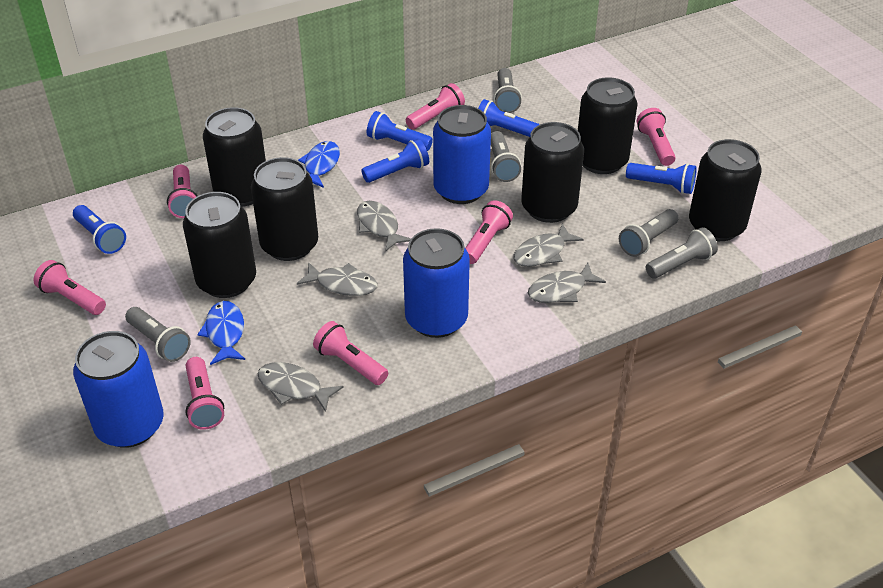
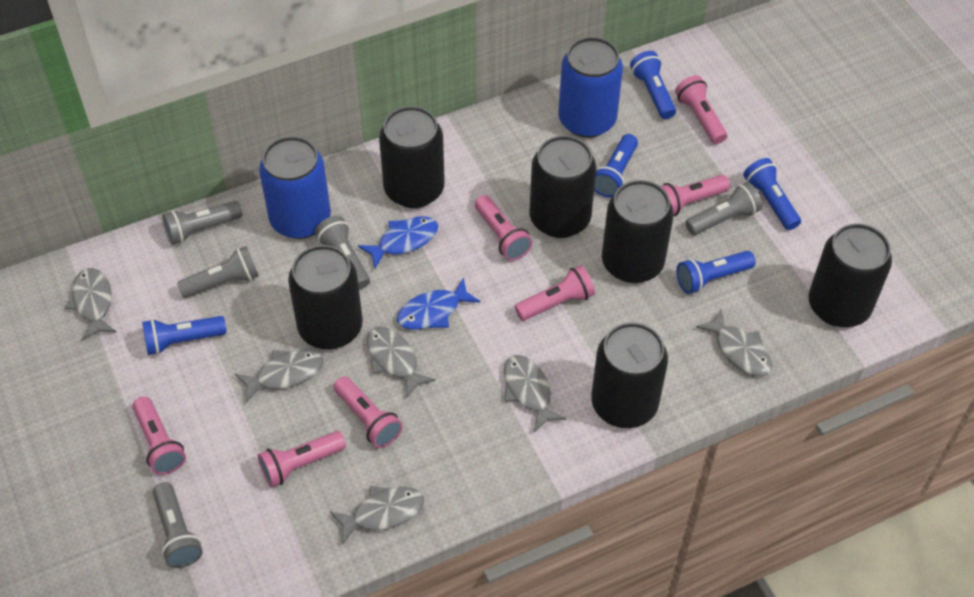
blue can: 3 -> 2
grey fish: 5 -> 6

